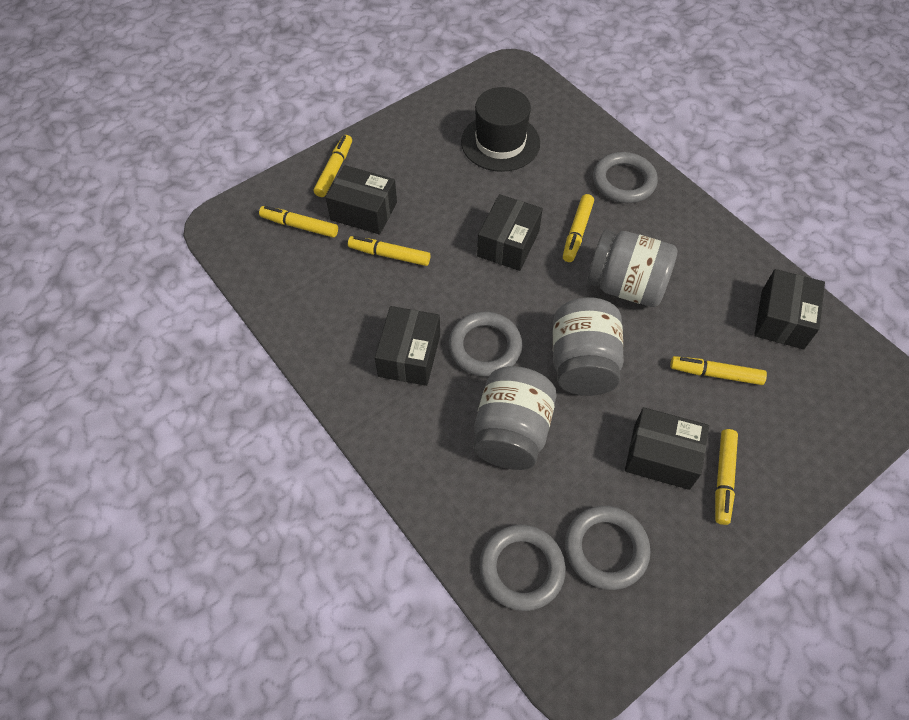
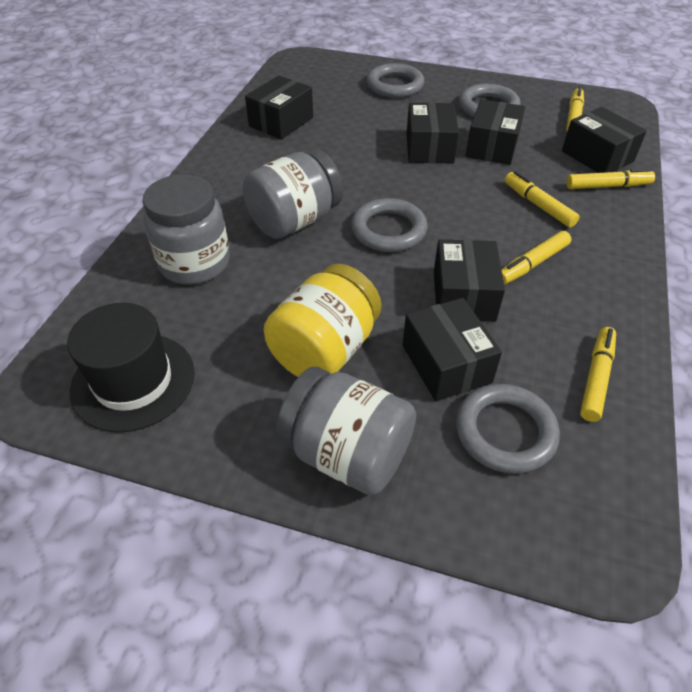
black box: 5 -> 6
yellow jar: 0 -> 1
yellow marker: 6 -> 5

